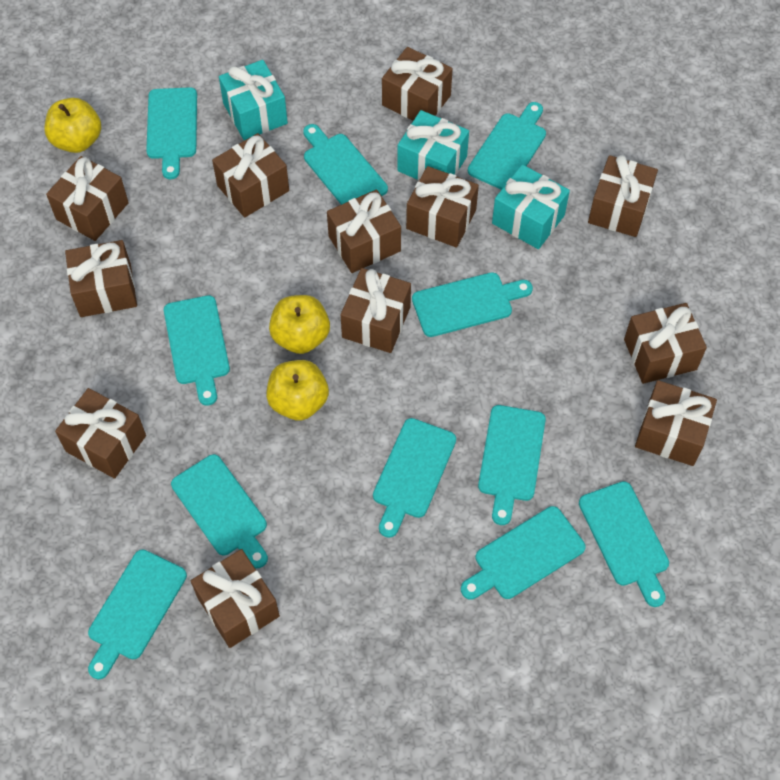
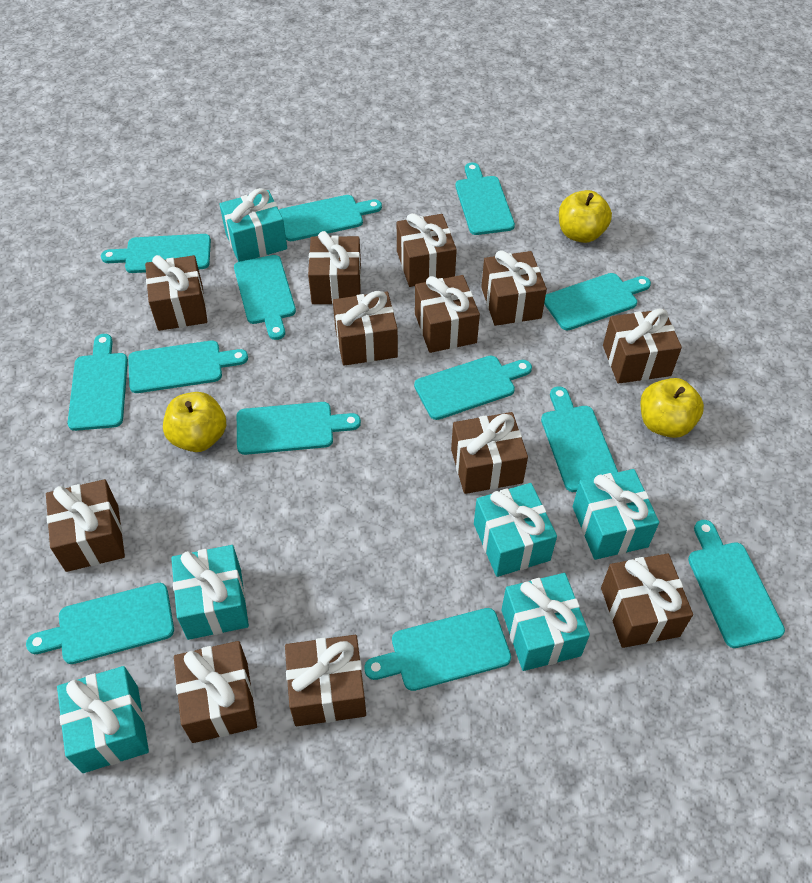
turquoise cutting board: 11 -> 13
turquoise gift: 3 -> 6

